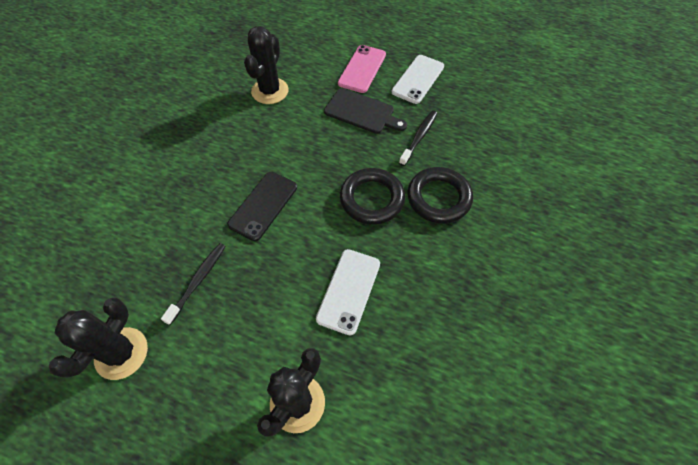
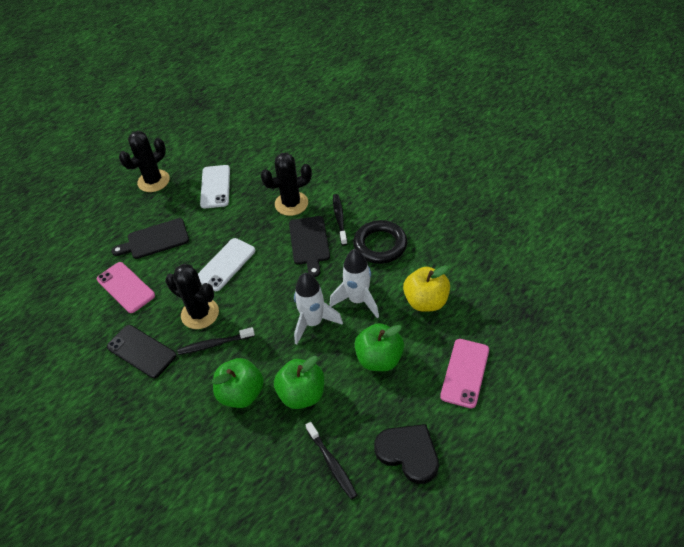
black cutting board: 1 -> 2
black heart: 0 -> 1
black ring: 2 -> 1
black toothbrush: 2 -> 3
green apple: 0 -> 3
pink phone: 1 -> 2
white rocket: 0 -> 2
yellow apple: 0 -> 1

